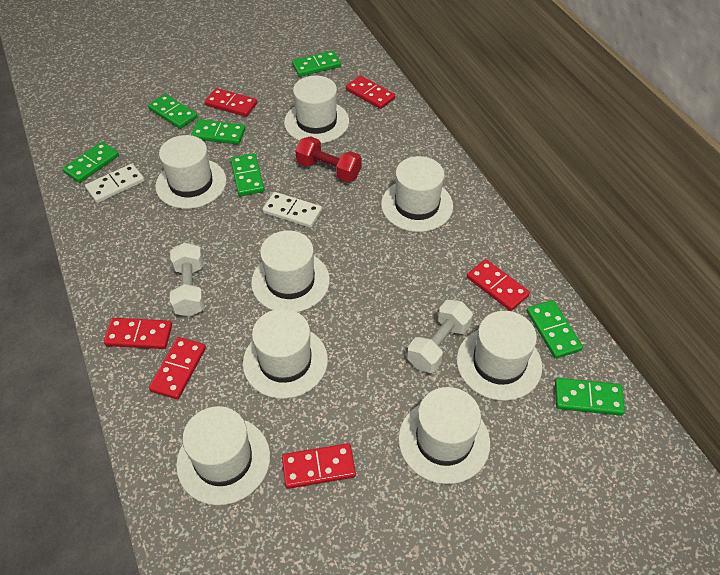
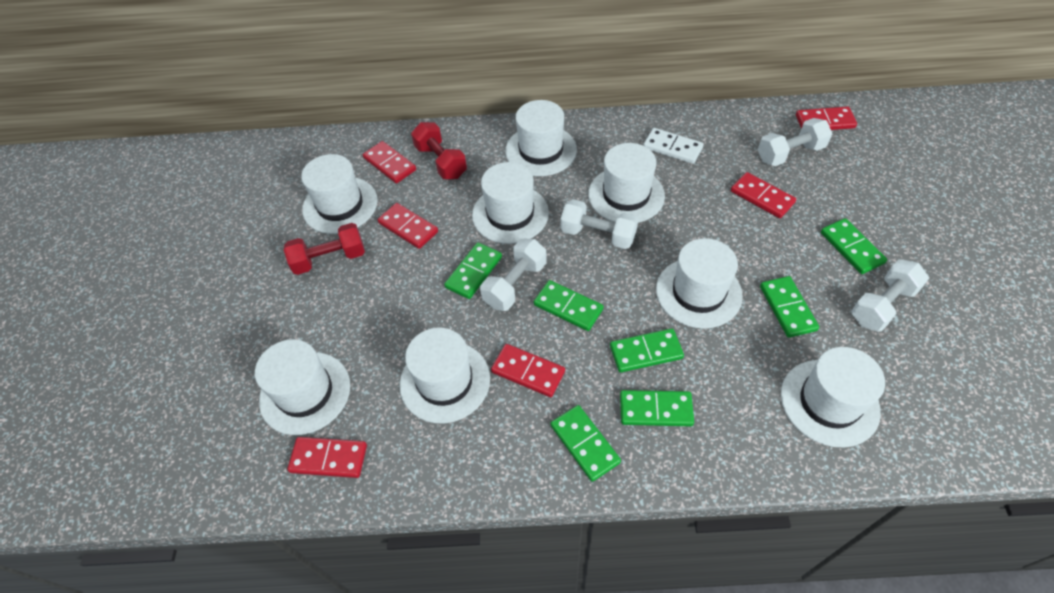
red dumbbell: 1 -> 2
white domino: 2 -> 1
white dumbbell: 2 -> 4

